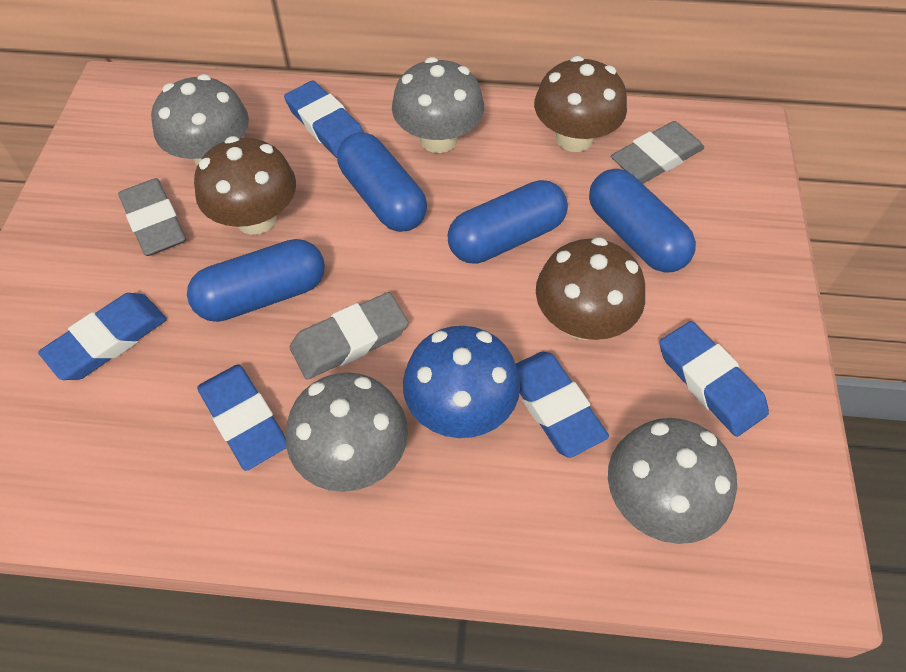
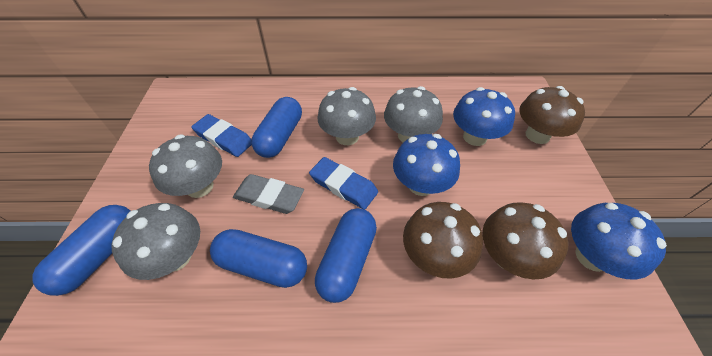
blue eraser: 5 -> 2
blue mushroom: 1 -> 3
grey eraser: 3 -> 1

